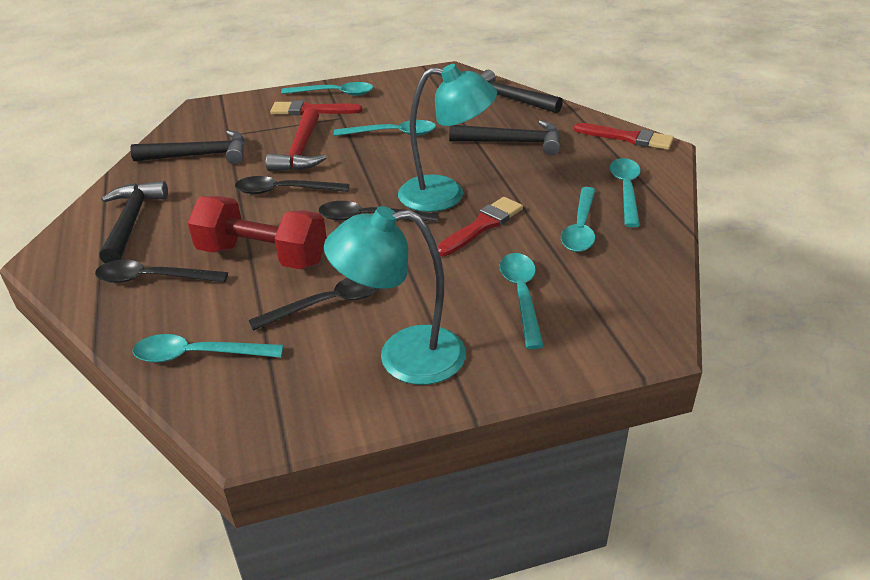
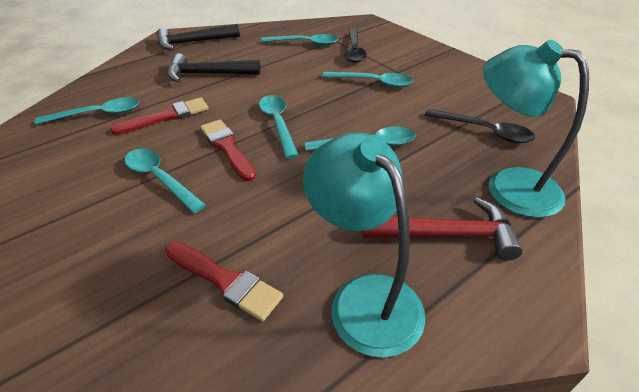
black hammer: 4 -> 2
black spoon: 4 -> 2
red dumbbell: 1 -> 0

